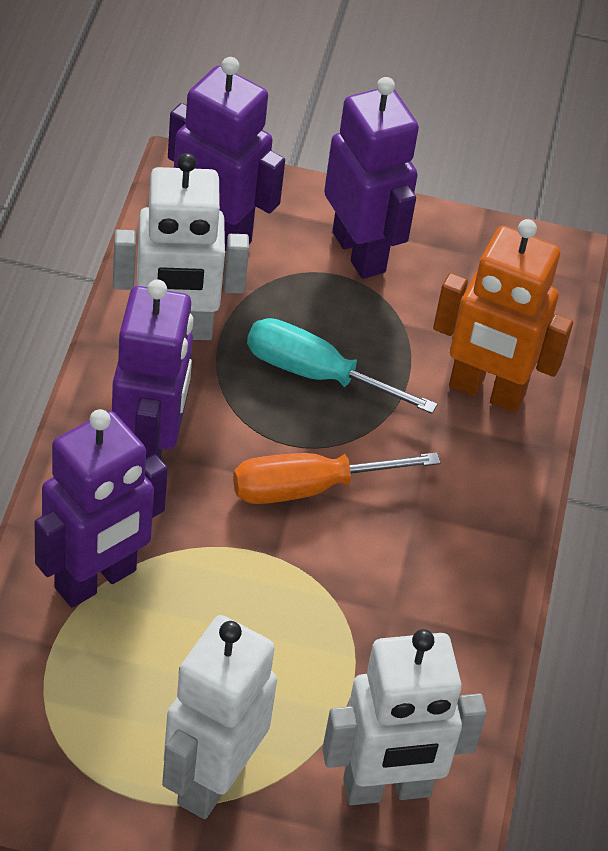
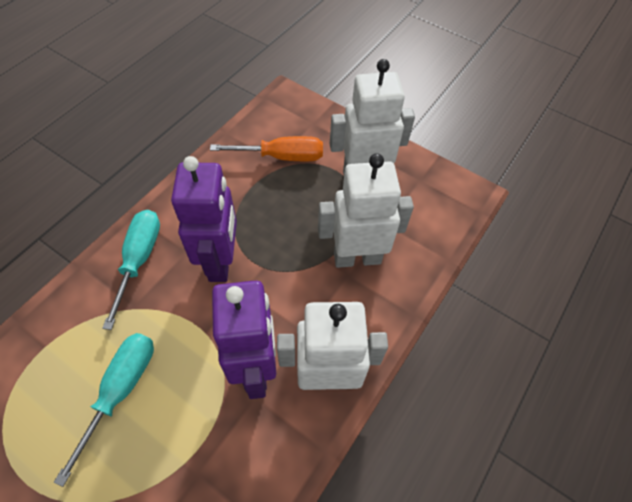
orange robot: 1 -> 0
purple robot: 4 -> 2
turquoise screwdriver: 1 -> 2

